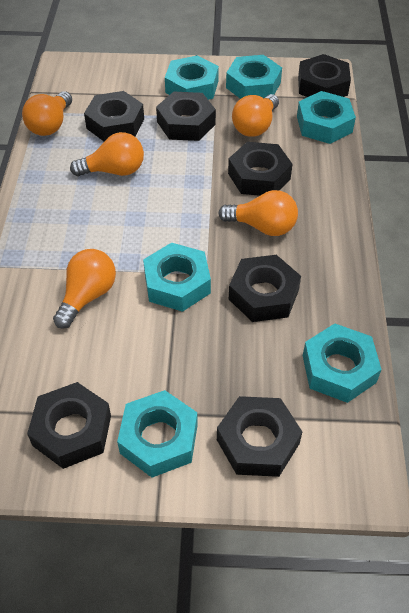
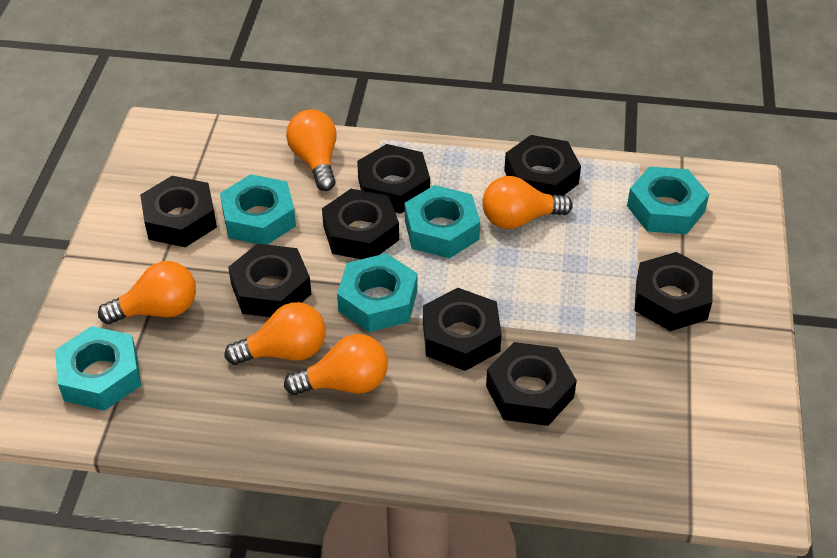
black nut: 7 -> 8
turquoise nut: 6 -> 5

